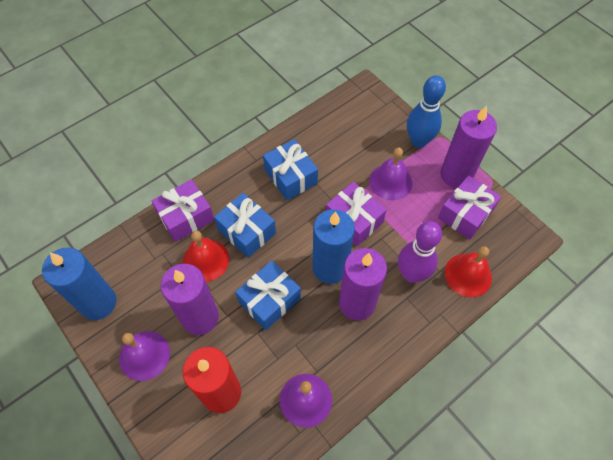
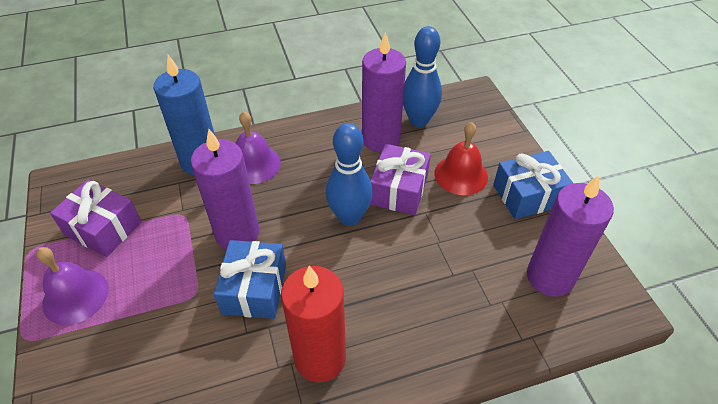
blue bowling pin: 1 -> 2
blue candle: 2 -> 1
blue gift: 3 -> 2
purple bell: 3 -> 2
purple bowling pin: 1 -> 0
purple gift: 3 -> 2
red bell: 2 -> 1

